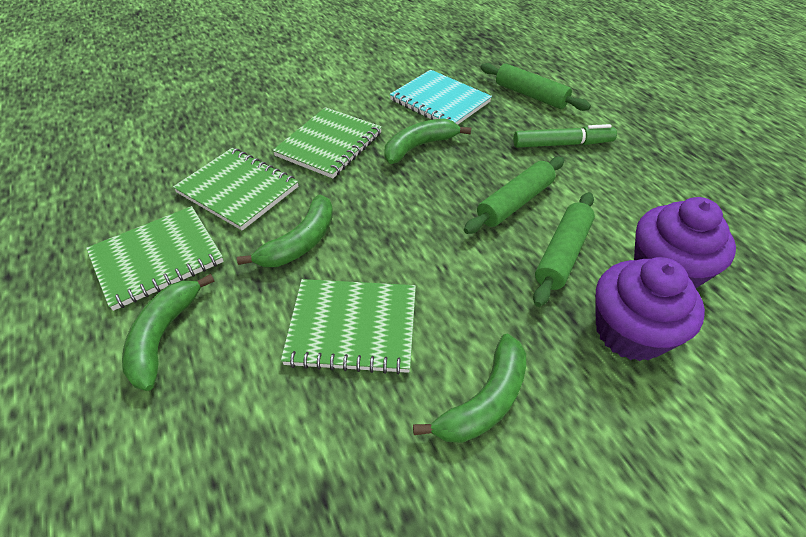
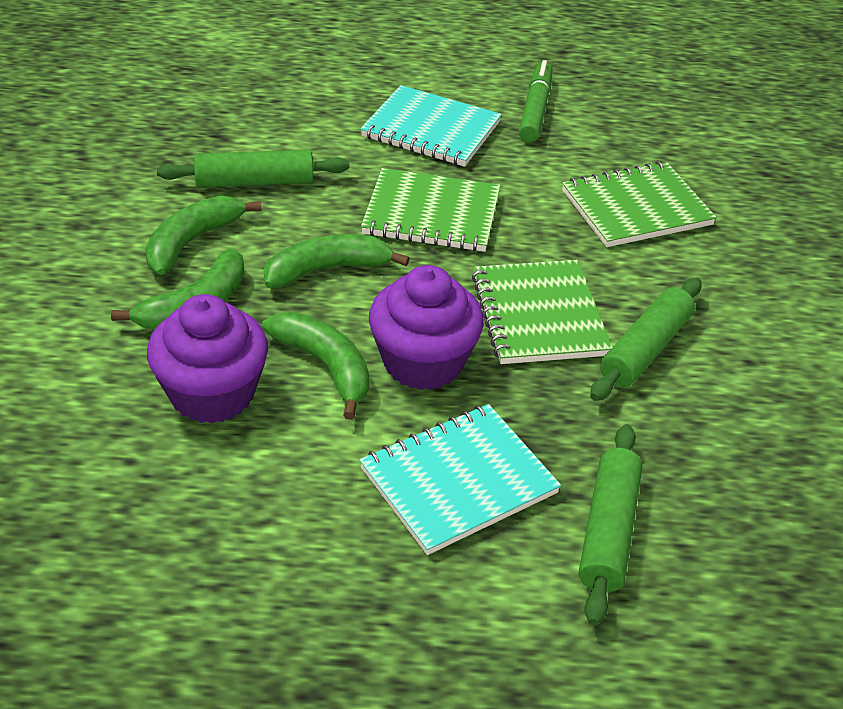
green notebook: 4 -> 3
turquoise notebook: 1 -> 2

